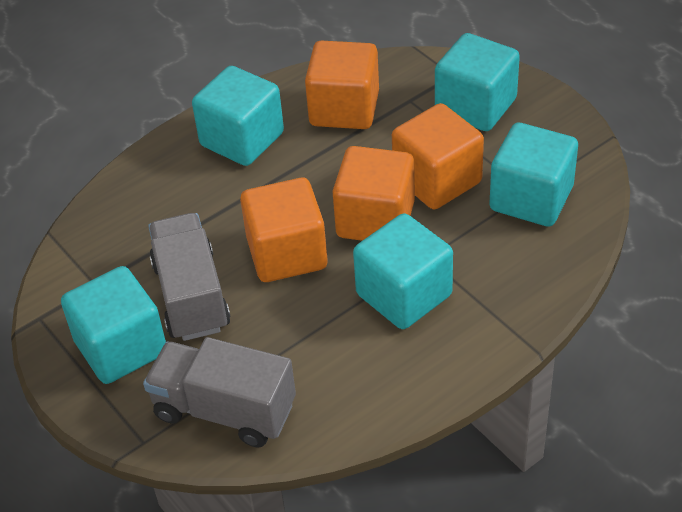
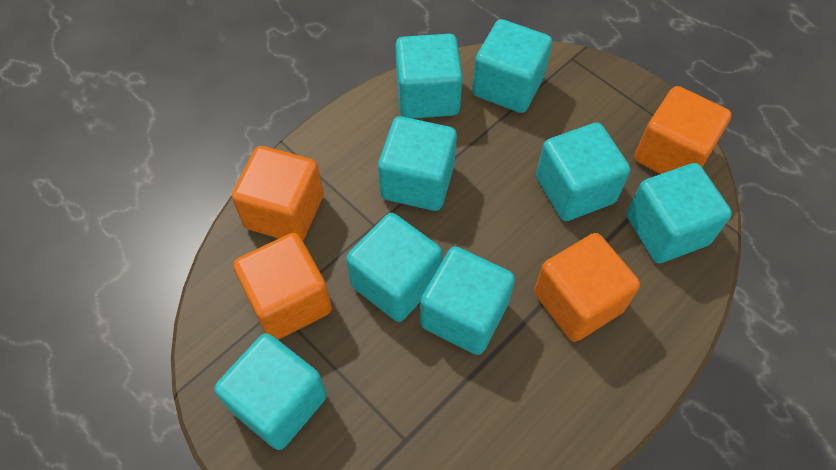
grey truck: 2 -> 0
turquoise cube: 5 -> 8

